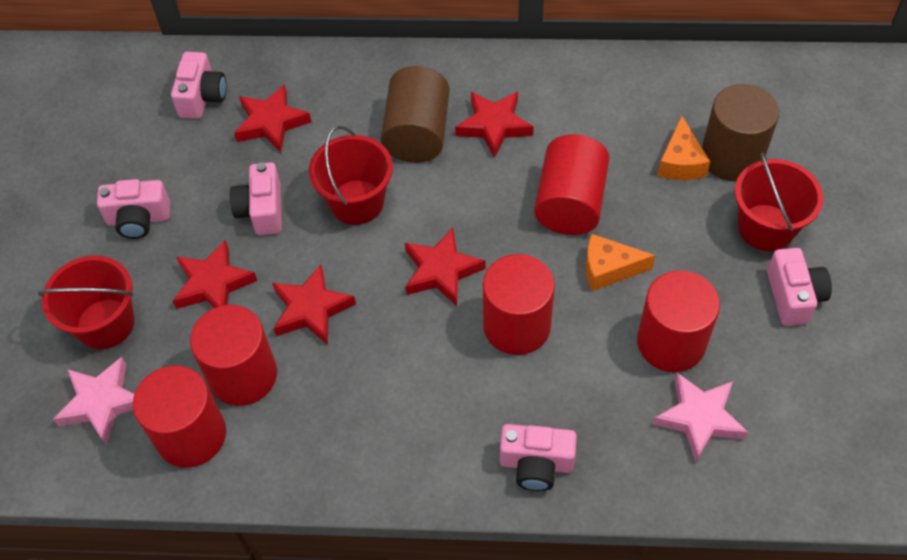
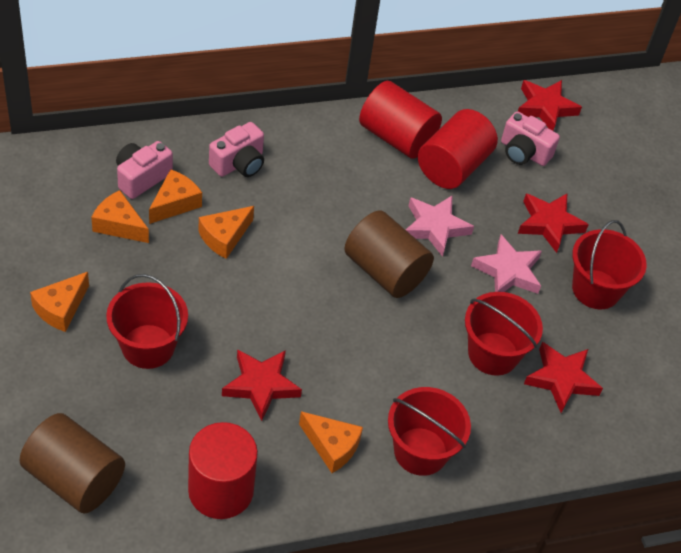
orange cheese: 2 -> 5
pink camera: 5 -> 3
red bucket: 3 -> 4
red cylinder: 5 -> 3
red star: 5 -> 4

